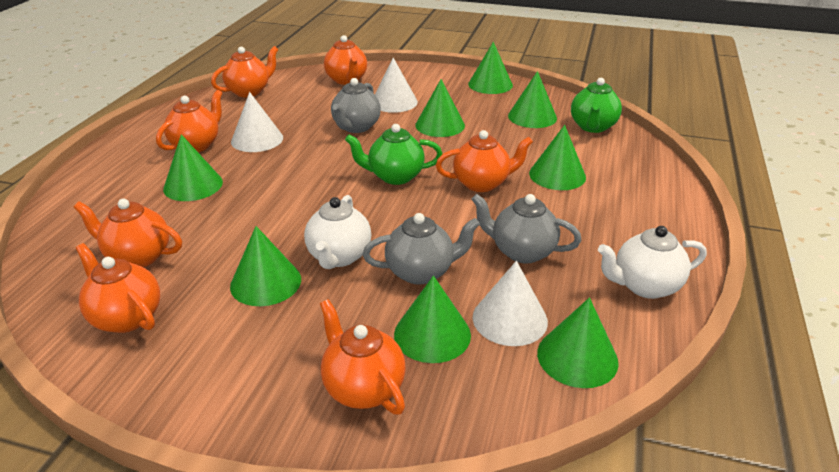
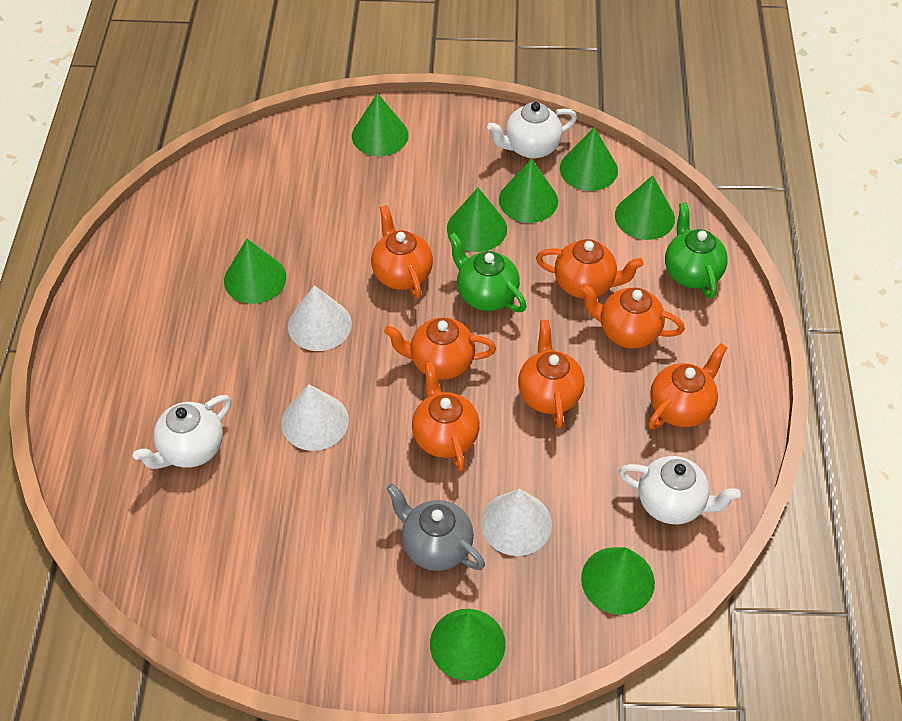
grey teapot: 3 -> 1
white teapot: 2 -> 3

